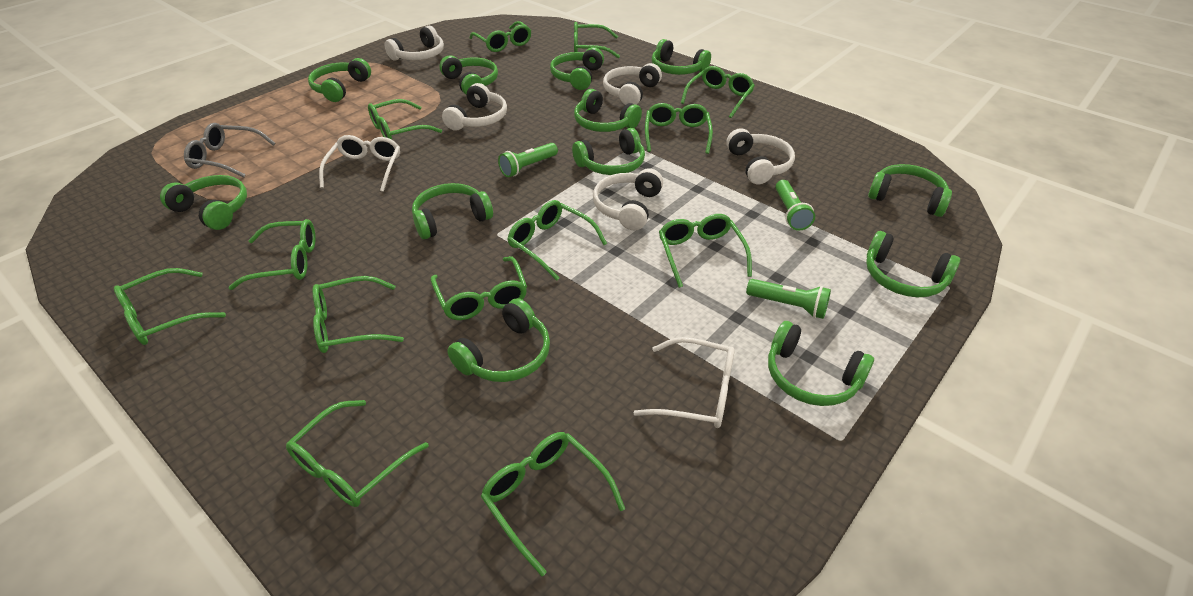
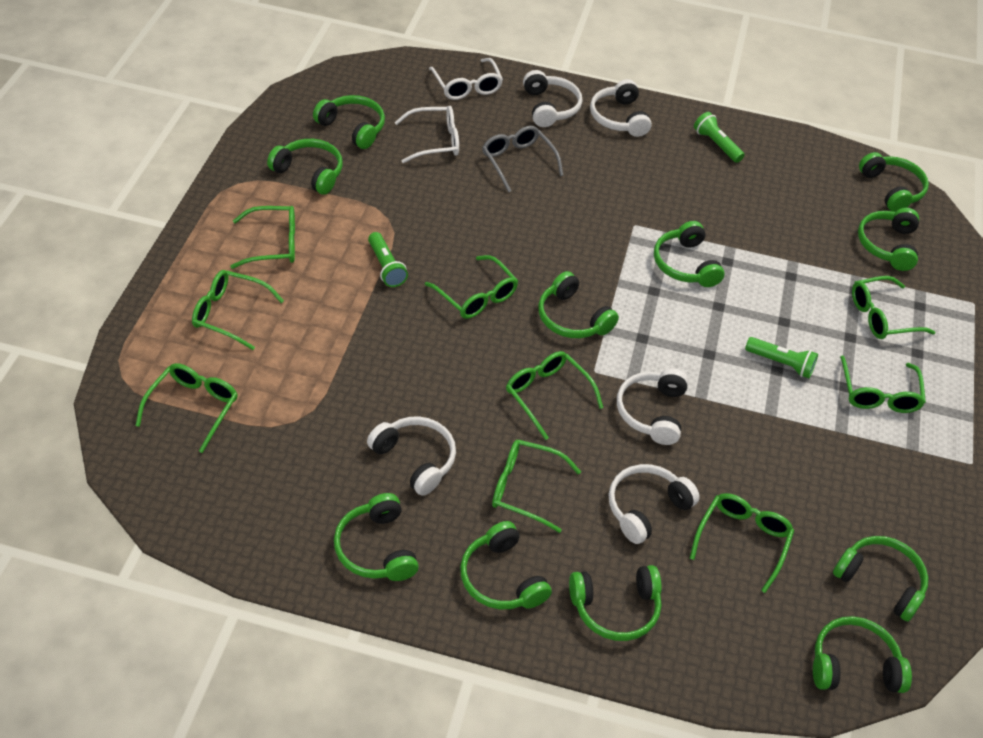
green glasses: 13 -> 9
green headphones: 12 -> 11

